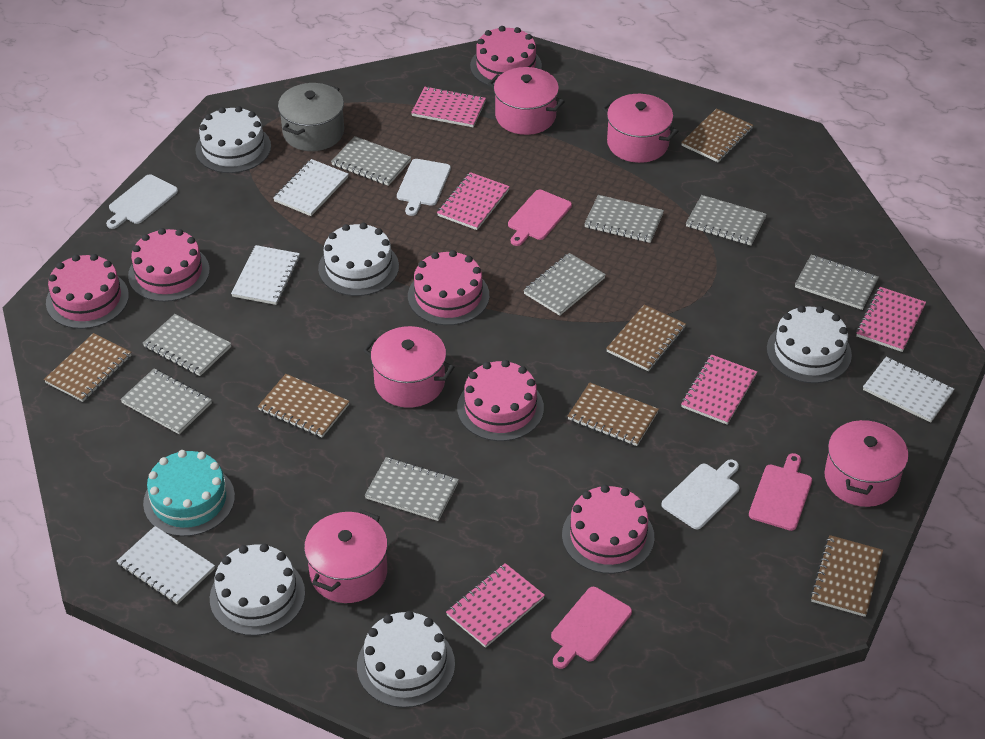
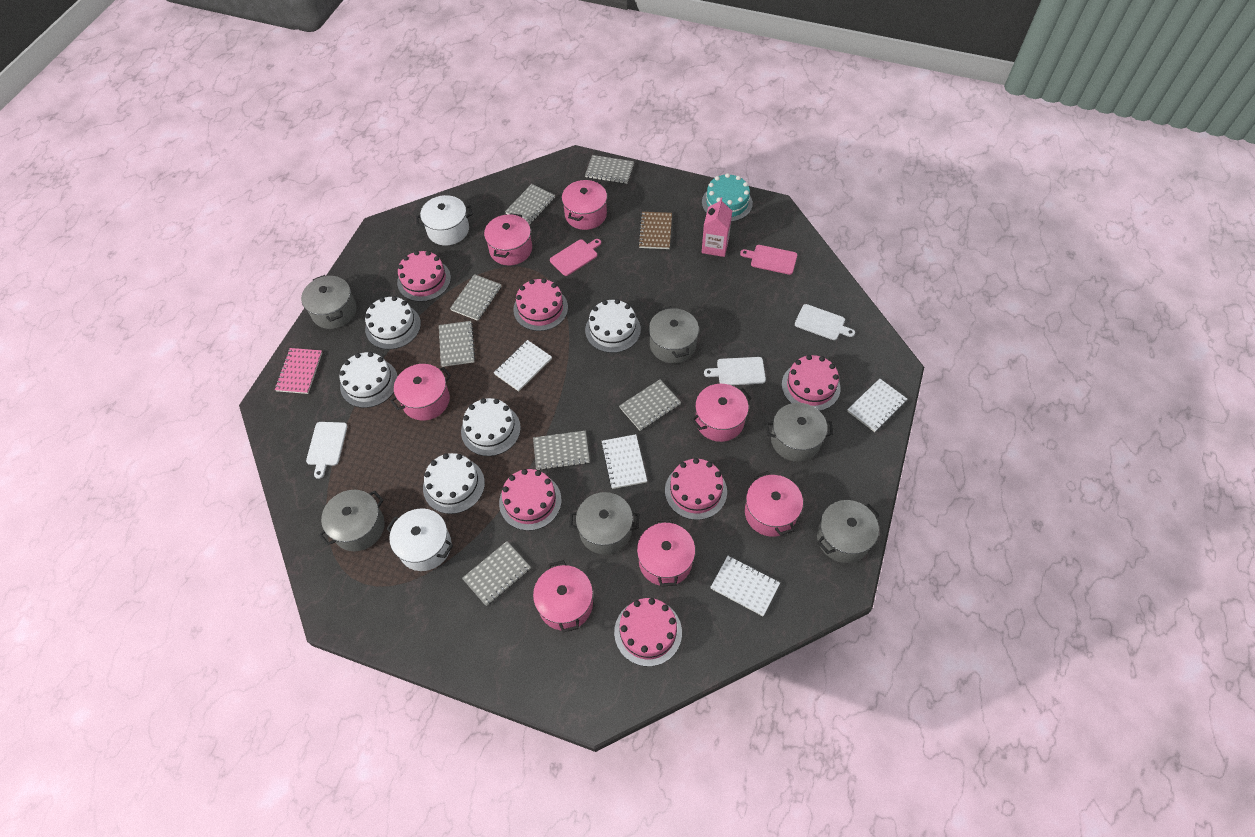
brown notebook: 6 -> 1
grey notebook: 8 -> 7
grey pot: 1 -> 6
pink carton: 0 -> 1
pink cutting board: 3 -> 2
pink notebook: 5 -> 1
pink pot: 5 -> 7
white pot: 0 -> 2

